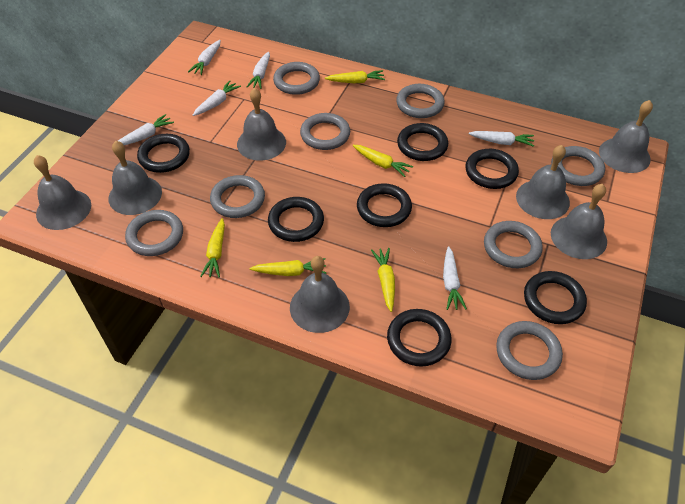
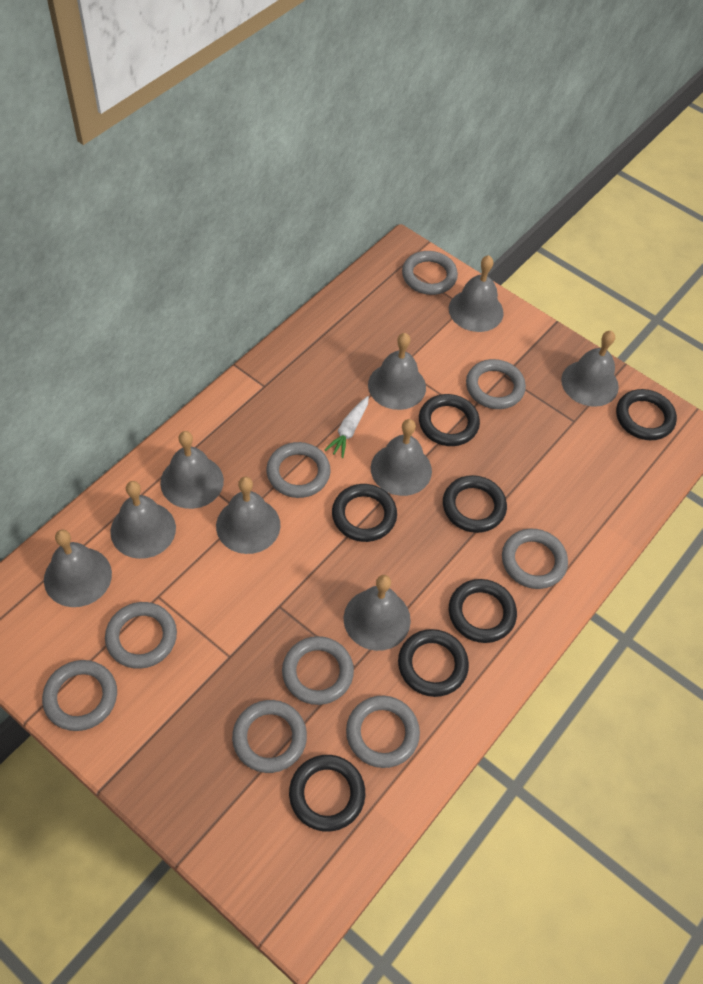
grey bell: 7 -> 9
grey ring: 8 -> 9
white carrot: 6 -> 1
yellow carrot: 5 -> 0

